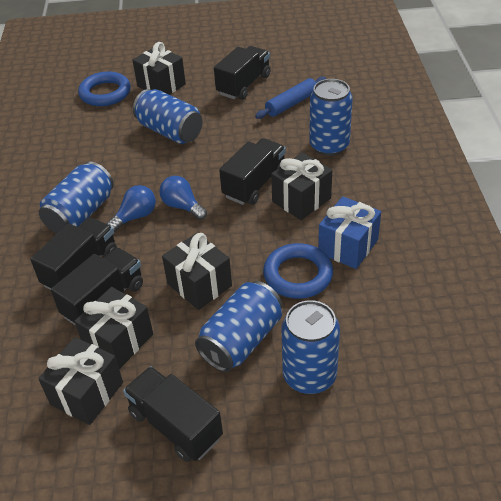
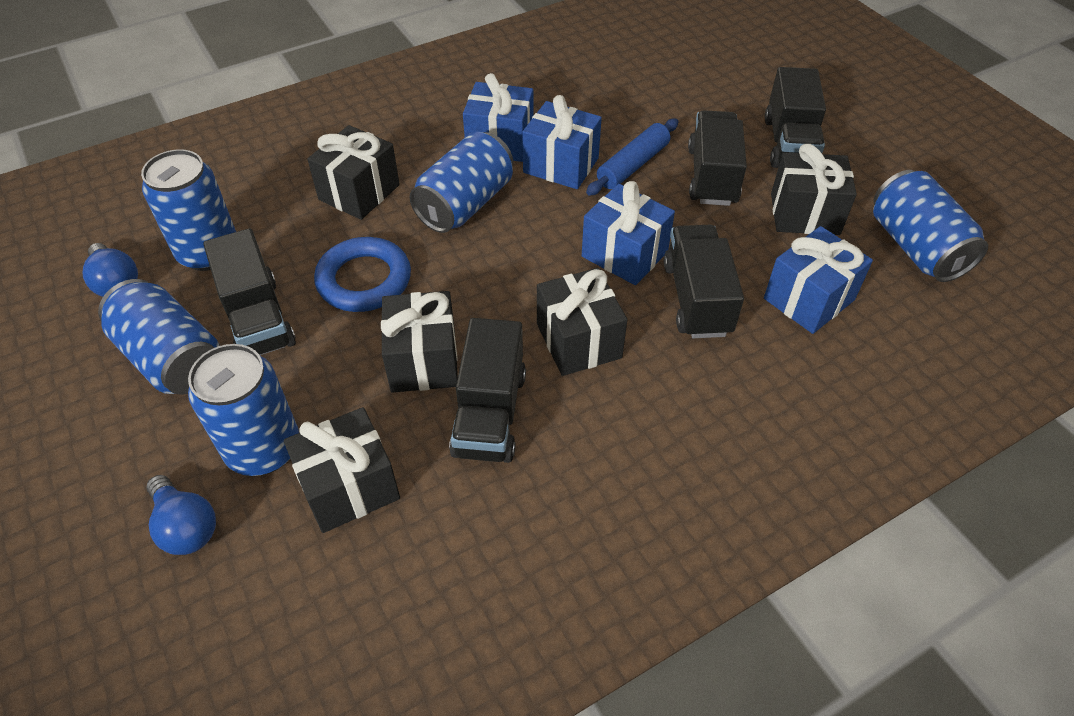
blue gift: 1 -> 4
blue ring: 2 -> 1

